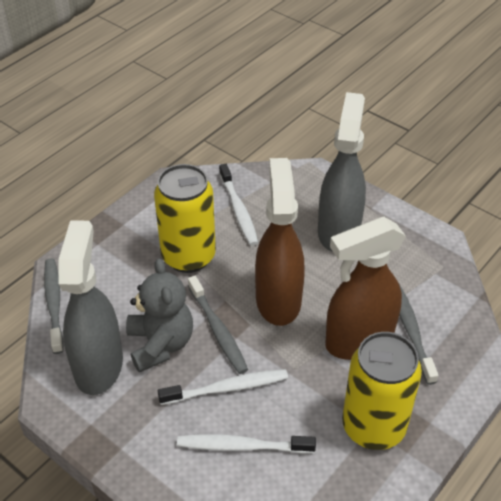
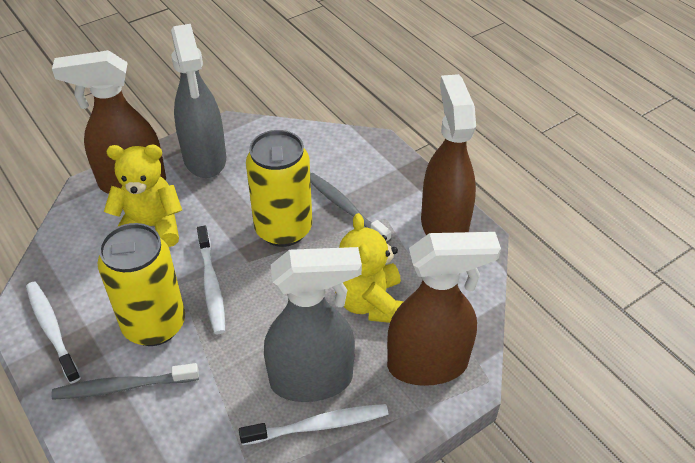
brown spray bottle: 2 -> 3
grey teddy bear: 1 -> 0
grey toothbrush: 3 -> 2
yellow teddy bear: 0 -> 2

